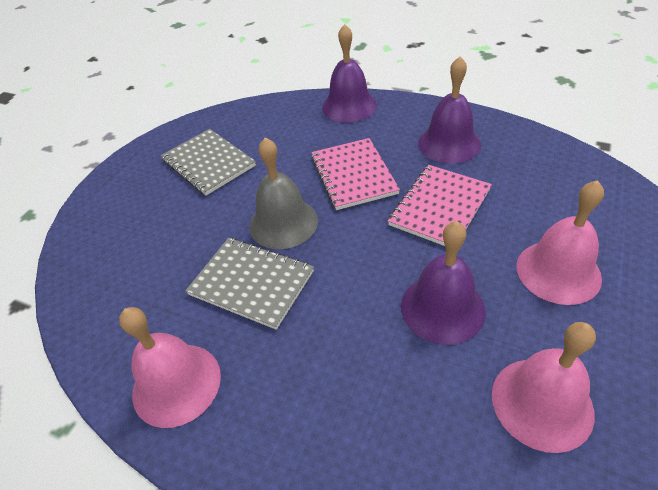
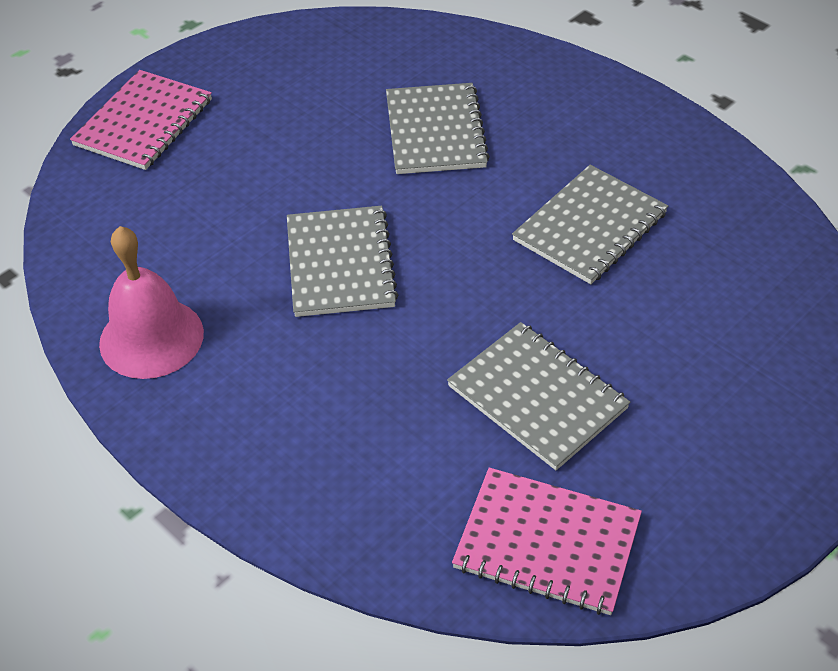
grey bell: 1 -> 0
grey notebook: 2 -> 4
pink bell: 3 -> 1
purple bell: 3 -> 0

